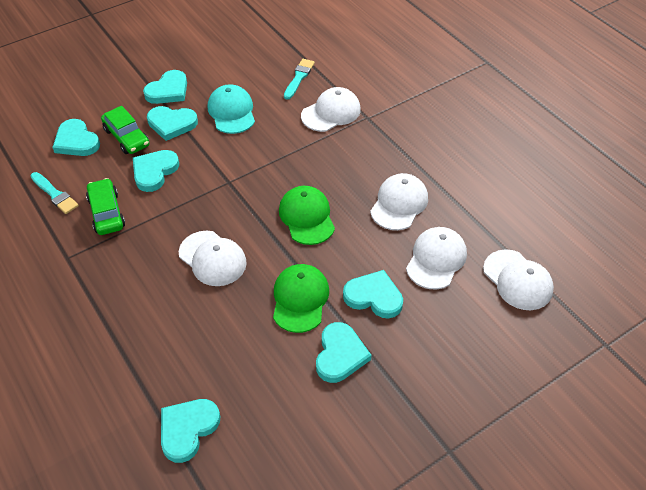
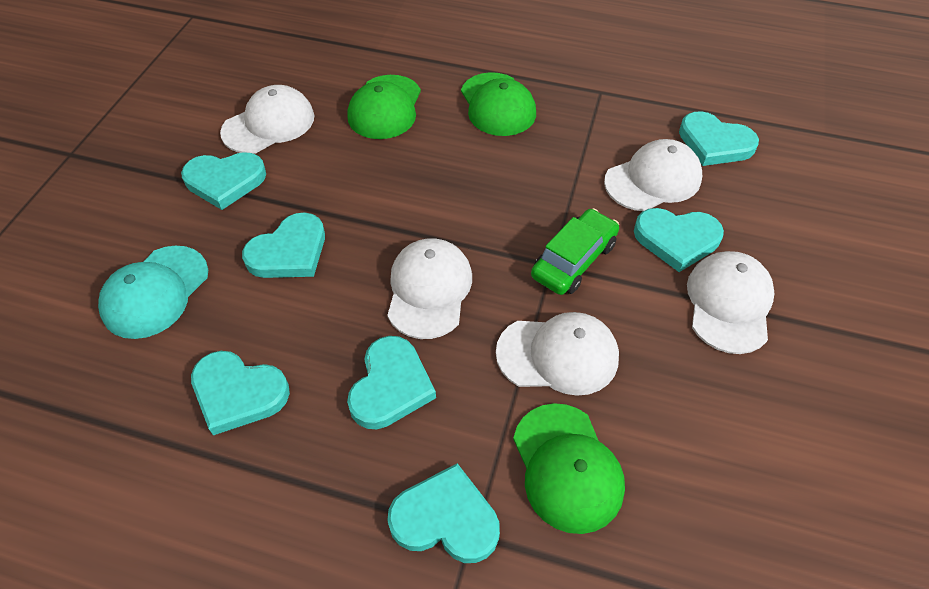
green cap: 2 -> 3
green car: 2 -> 1
turquoise brush: 2 -> 0

